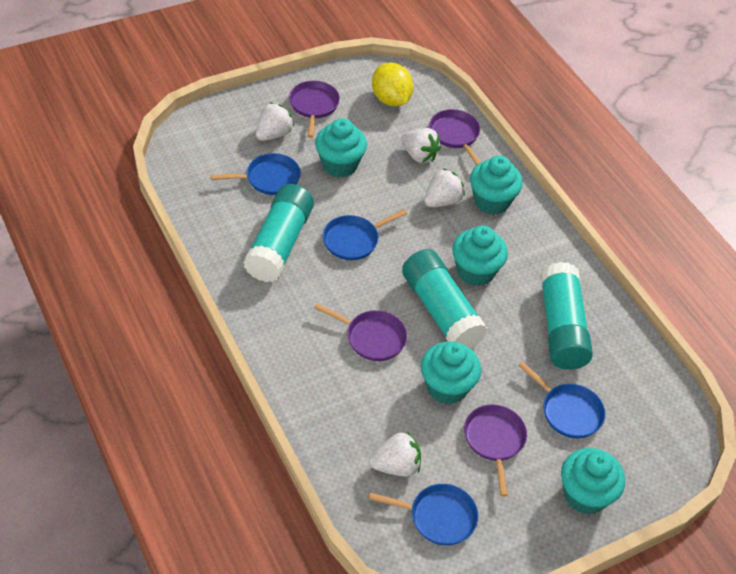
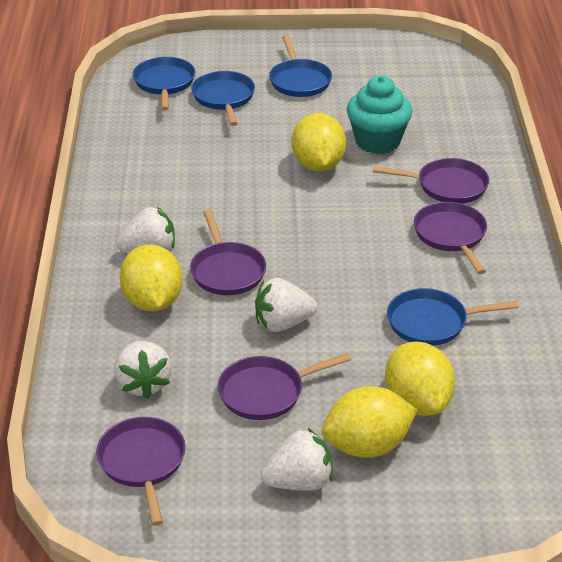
purple pan: 4 -> 5
turquoise cupcake: 5 -> 1
turquoise glue stick: 3 -> 0
yellow lemon: 1 -> 4

